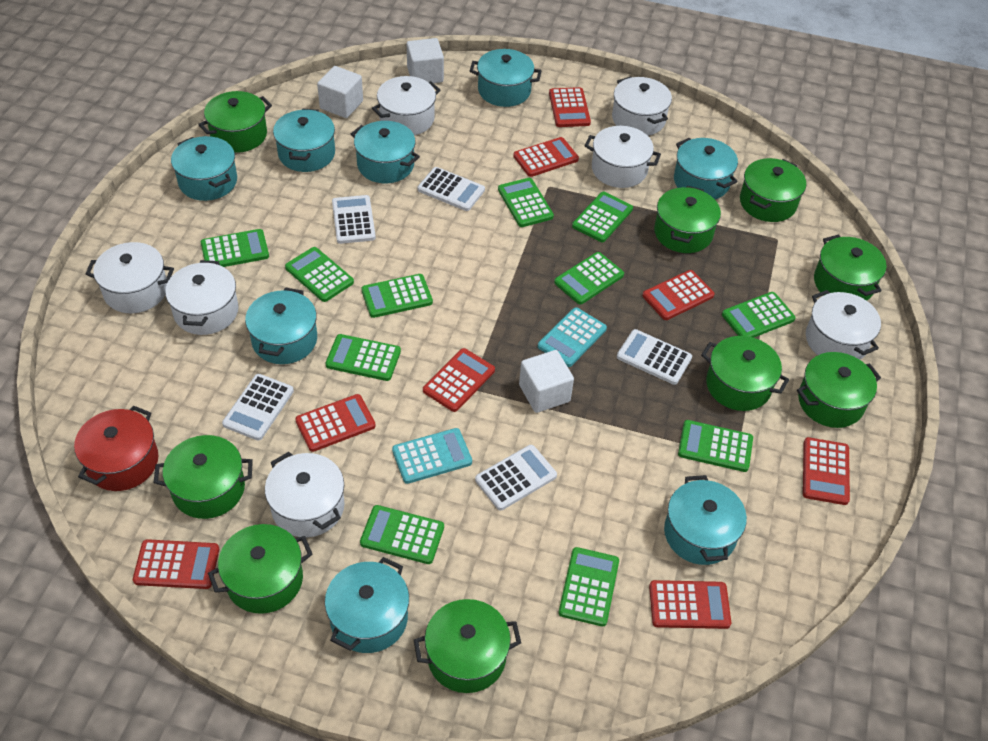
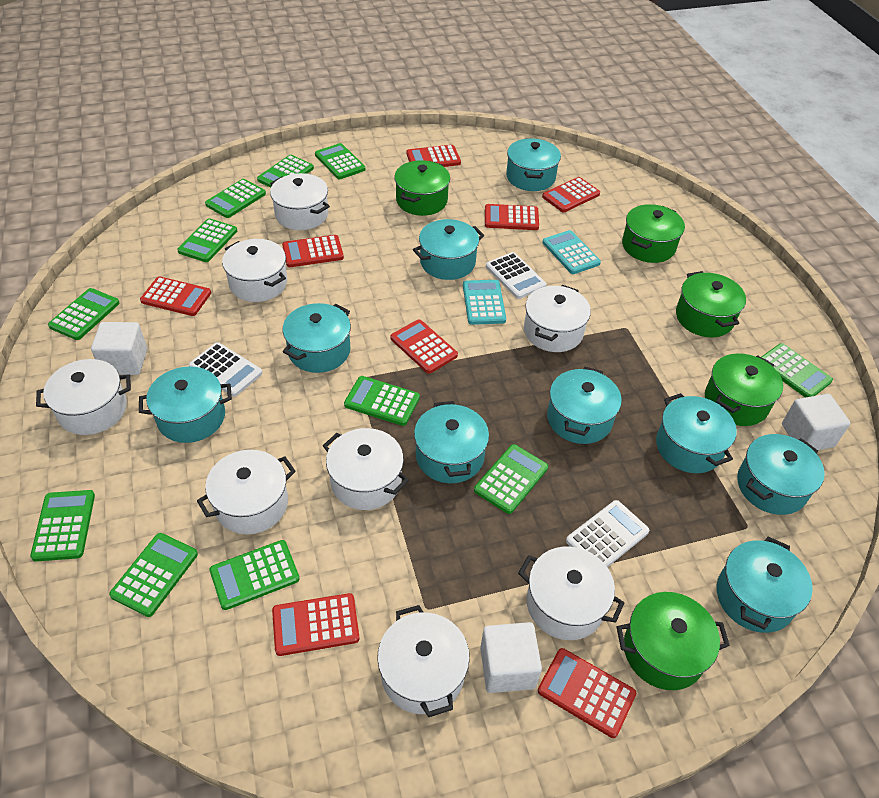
green pot: 9 -> 5
red pot: 1 -> 0
turquoise pot: 8 -> 9
white calculator: 5 -> 3
white pot: 7 -> 8

